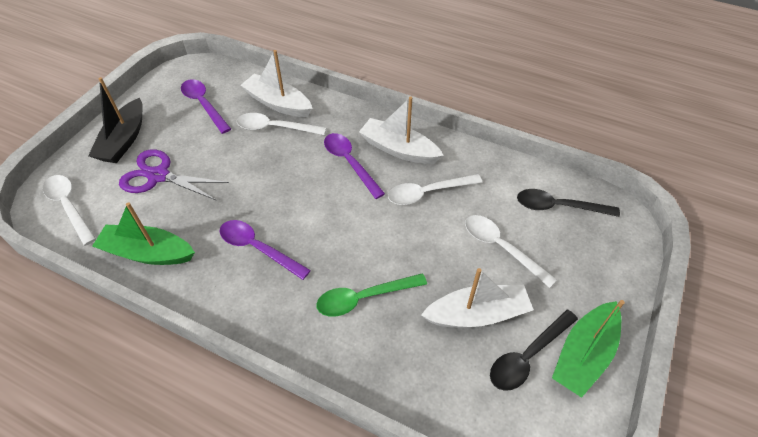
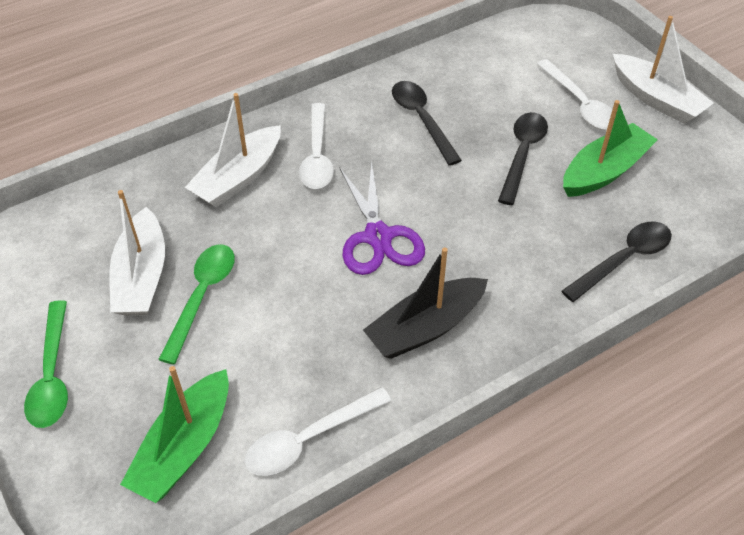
black spoon: 2 -> 3
green spoon: 1 -> 2
purple spoon: 3 -> 0
white spoon: 4 -> 3

